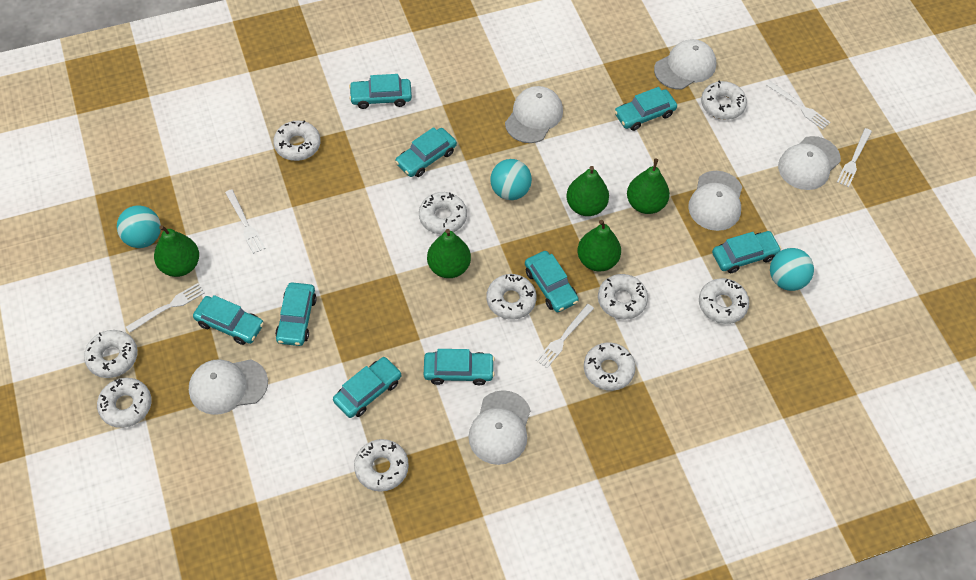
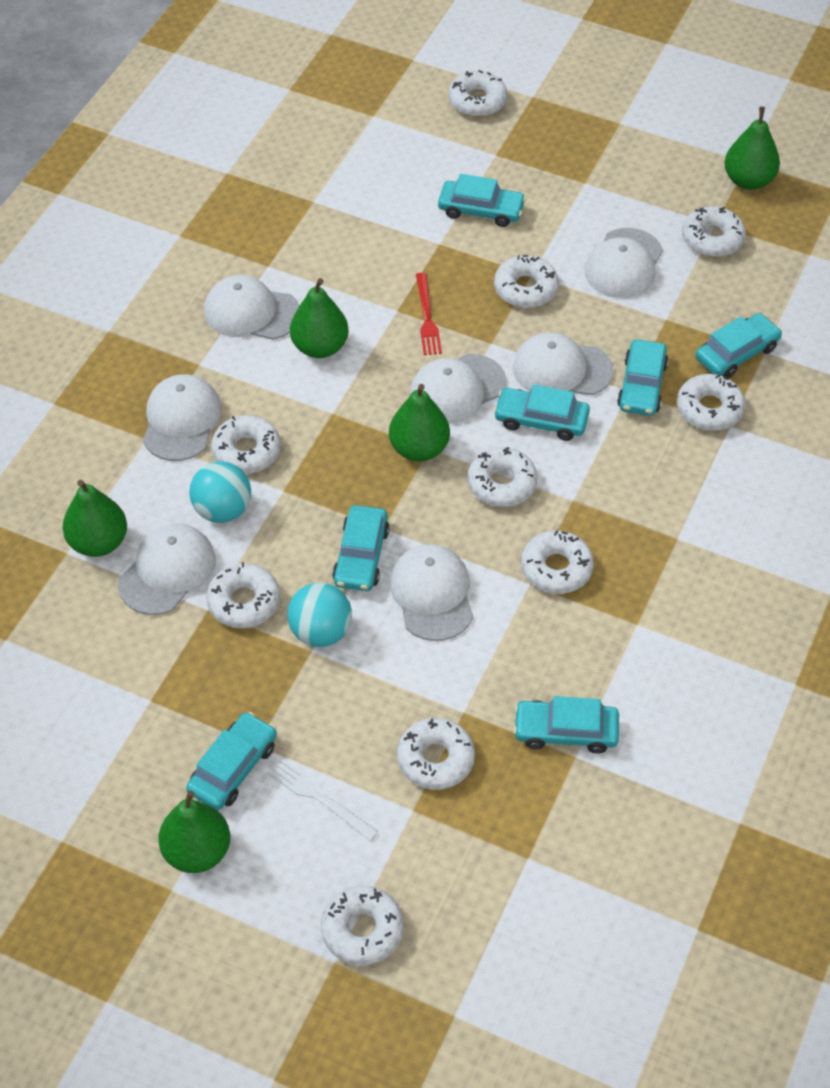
red fork: 0 -> 1
turquoise ball: 3 -> 2
turquoise car: 9 -> 7
white cap: 6 -> 7
white fork: 5 -> 1

